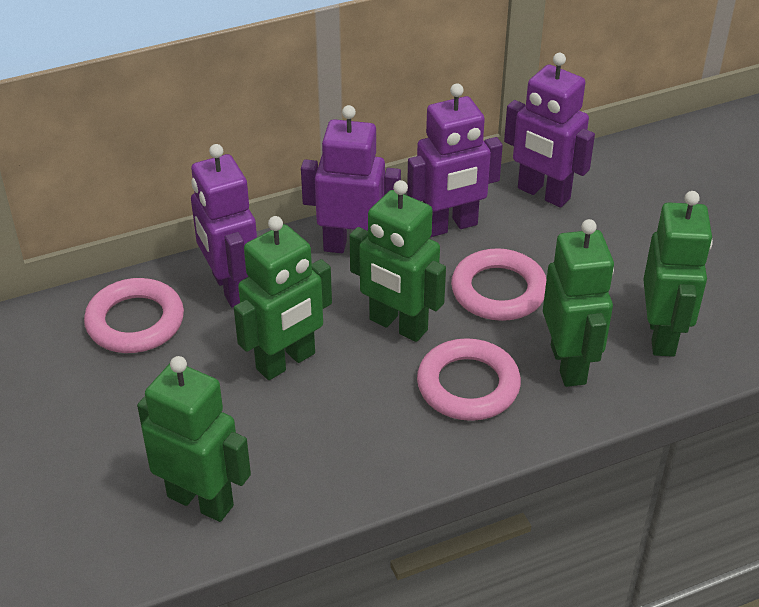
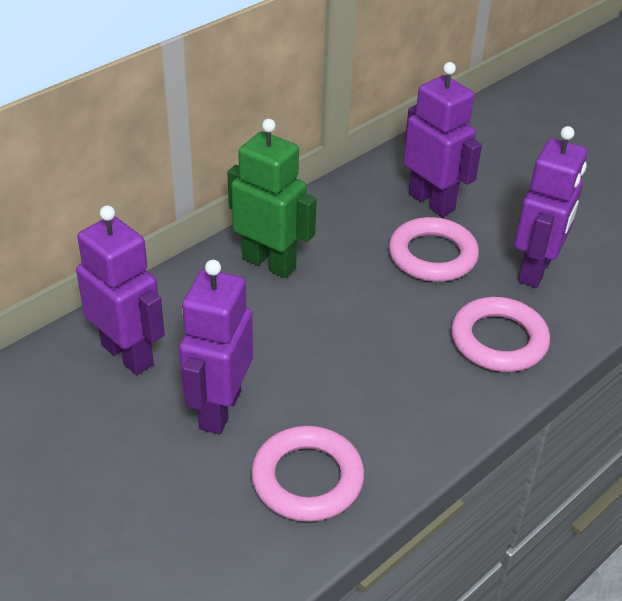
green robot: 5 -> 1

